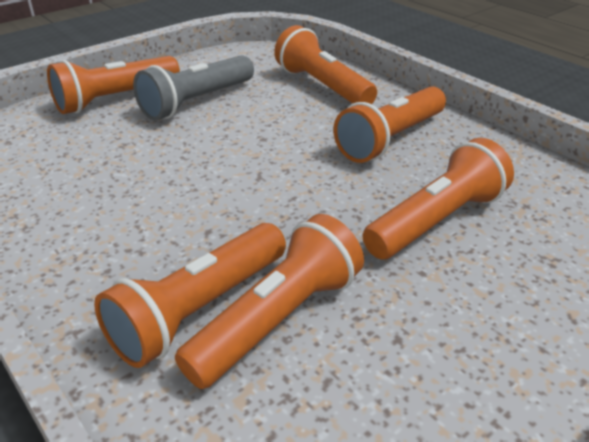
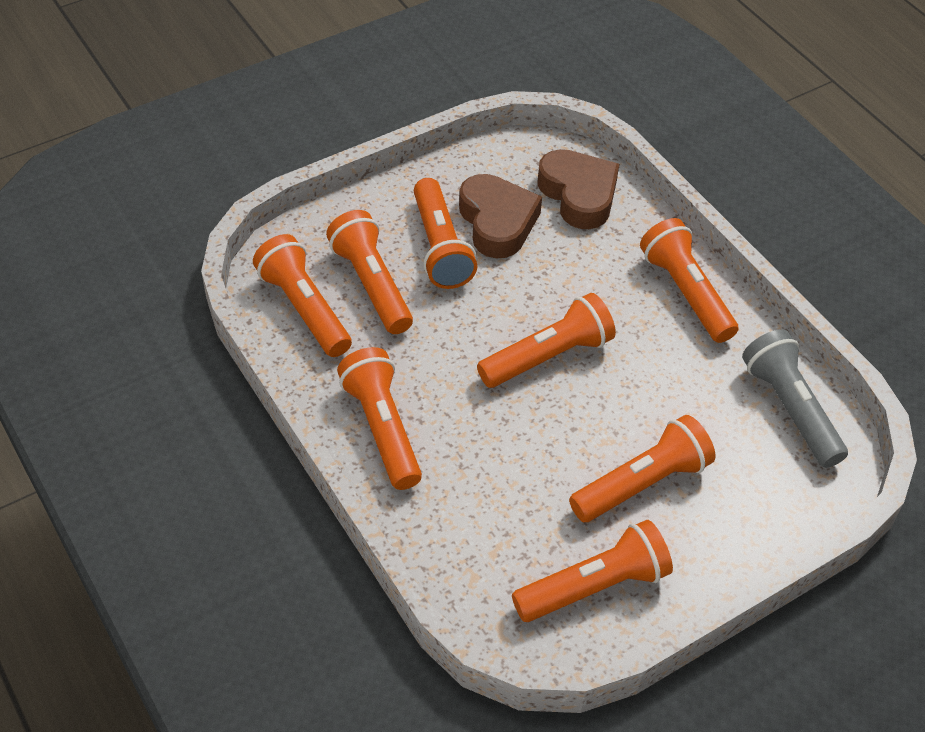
brown heart: 0 -> 2
orange flashlight: 6 -> 8

